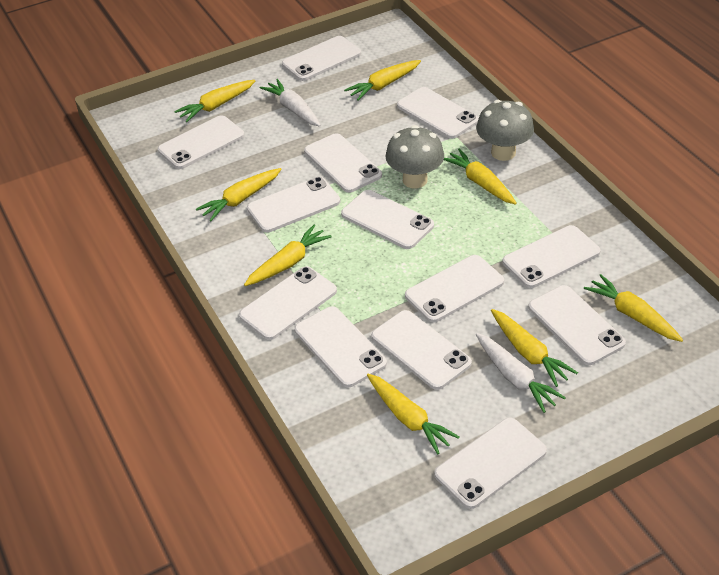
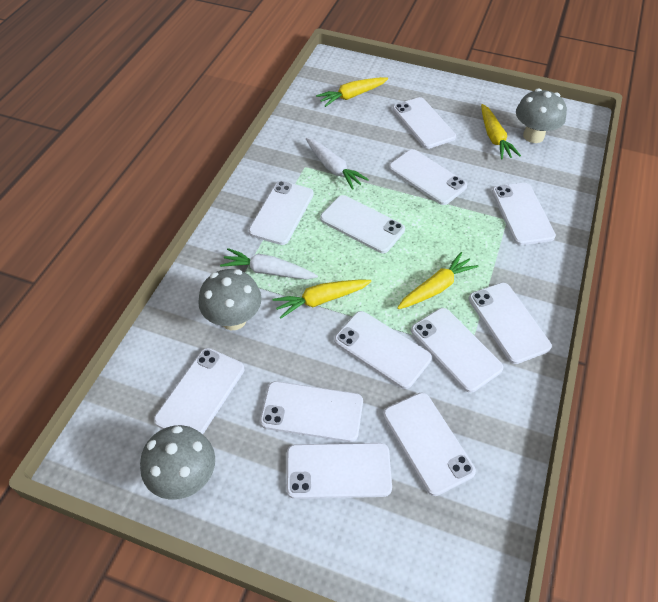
grey mushroom: 2 -> 3
white phone: 13 -> 12
yellow carrot: 8 -> 4

